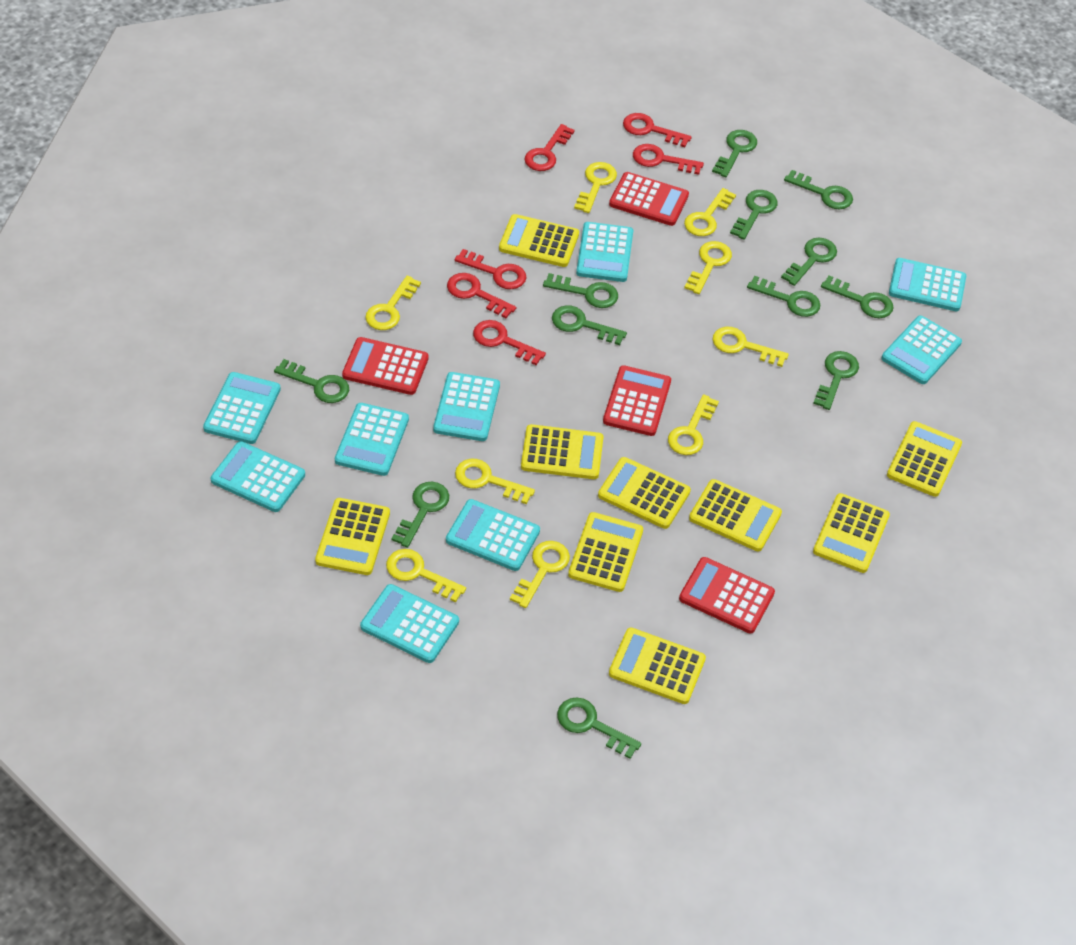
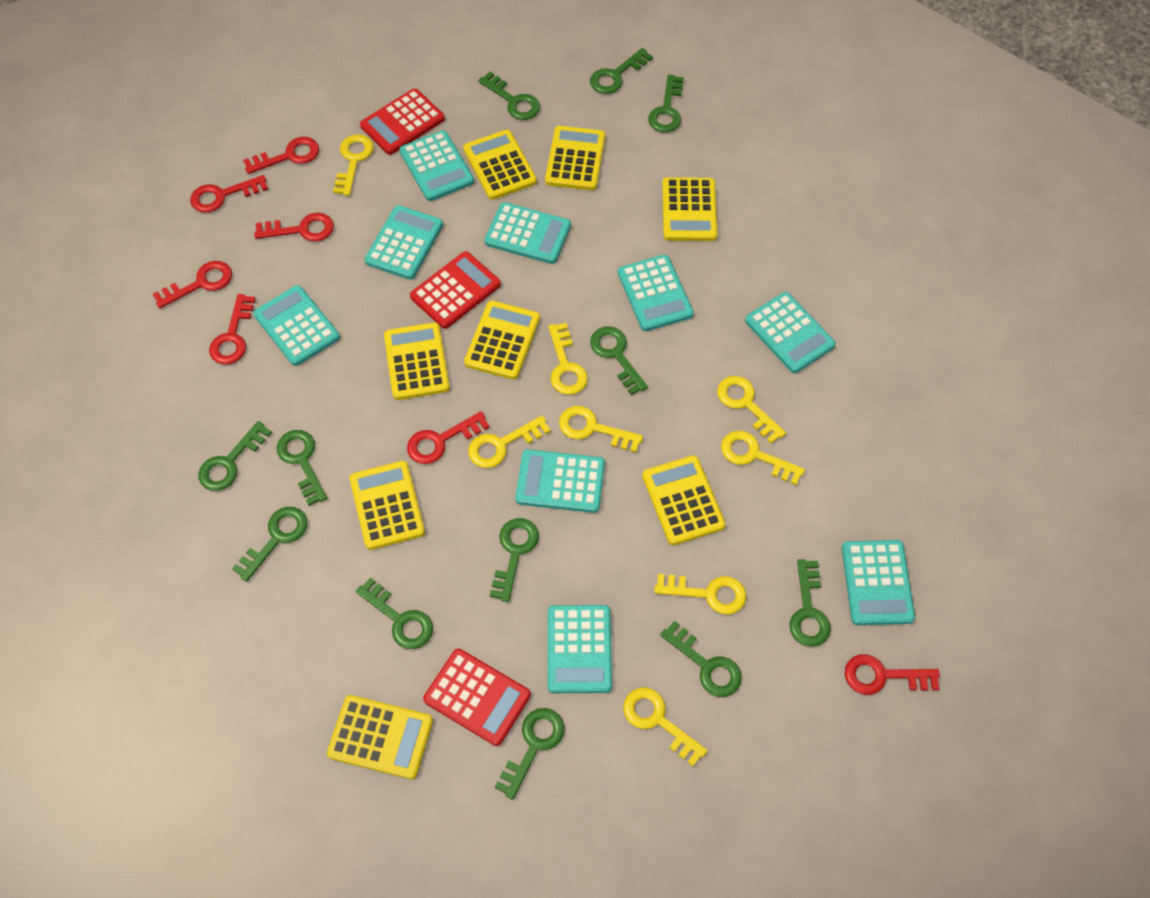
red calculator: 4 -> 3
red key: 6 -> 7
yellow calculator: 9 -> 8
yellow key: 9 -> 8

